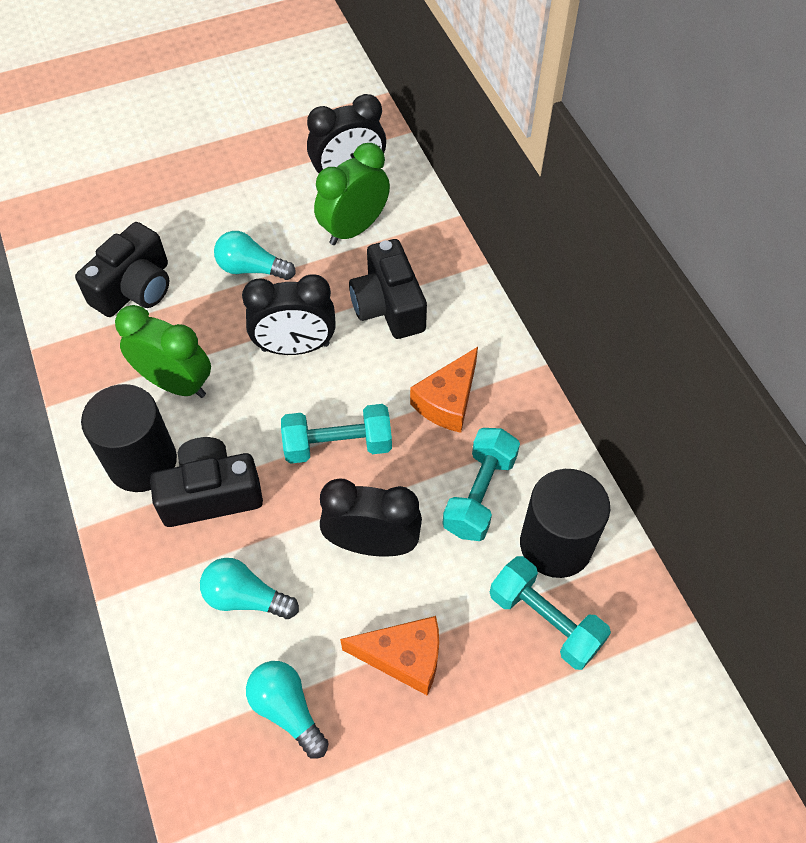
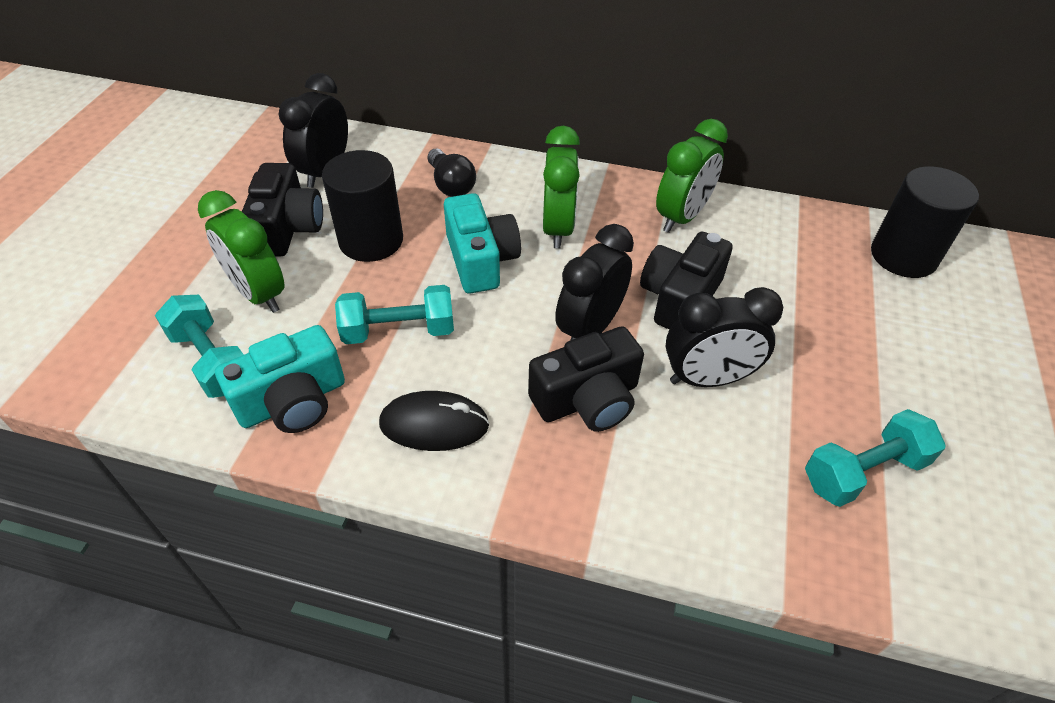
black light bulb: 0 -> 1
black mouse: 0 -> 1
green clock: 2 -> 3
orange cheese: 2 -> 0
turquoise camera: 0 -> 2
turquoise light bulb: 3 -> 0

